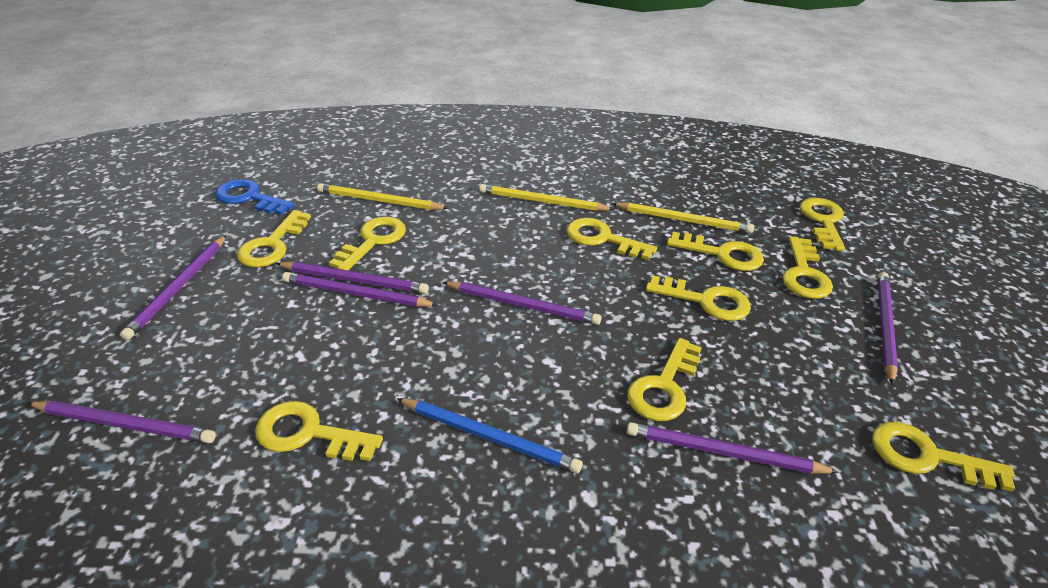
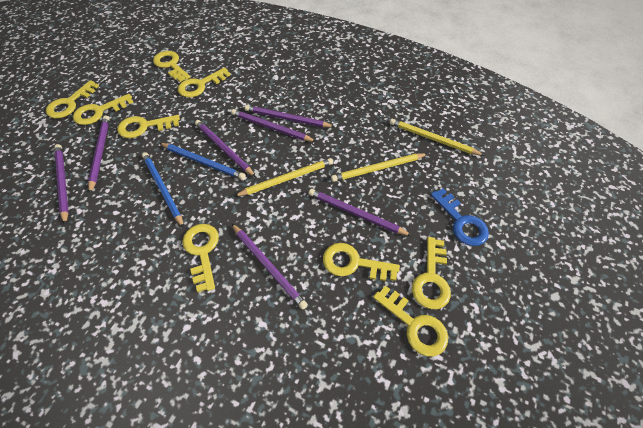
blue pencil: 1 -> 2
yellow key: 10 -> 9

